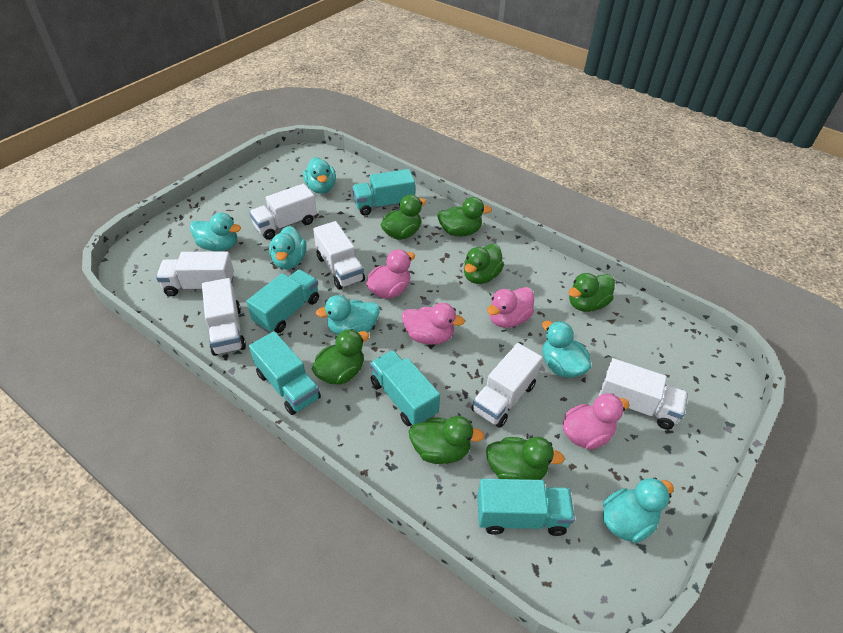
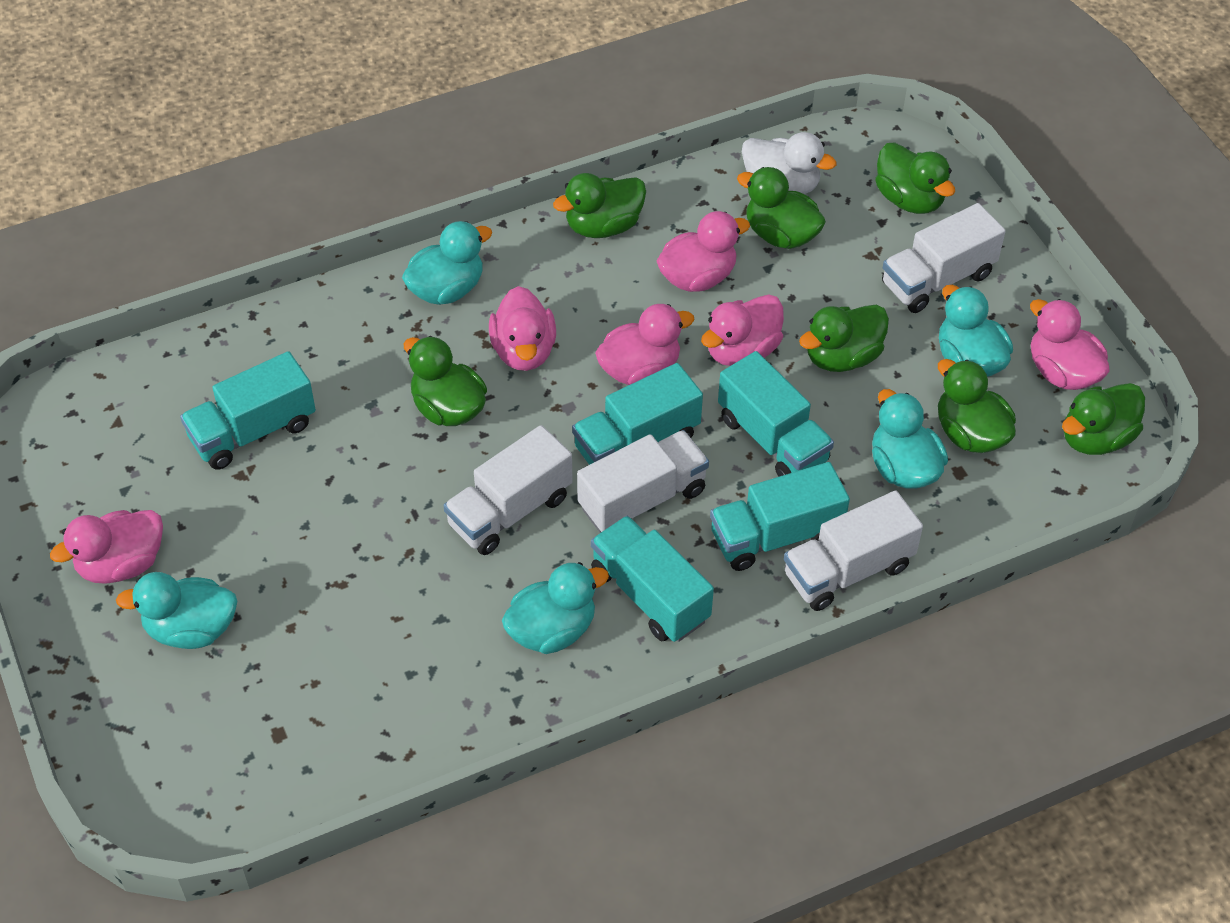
pink duck: 4 -> 6
turquoise duck: 6 -> 5
white duck: 0 -> 1
white truck: 6 -> 4

